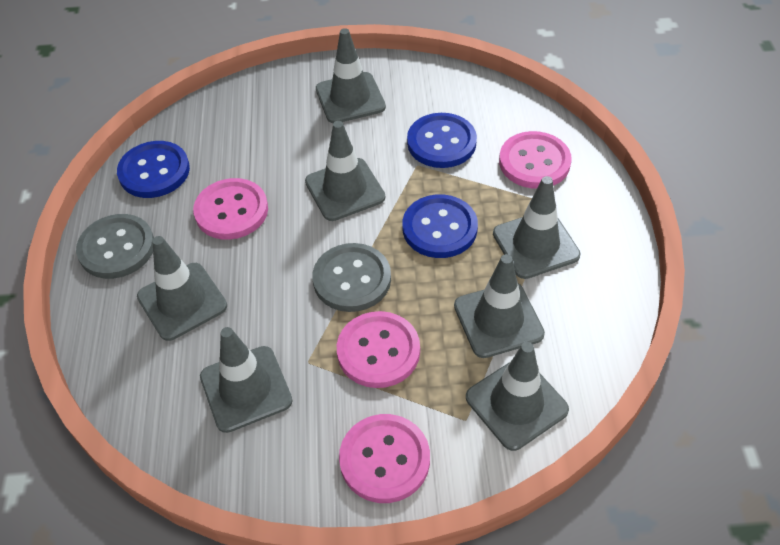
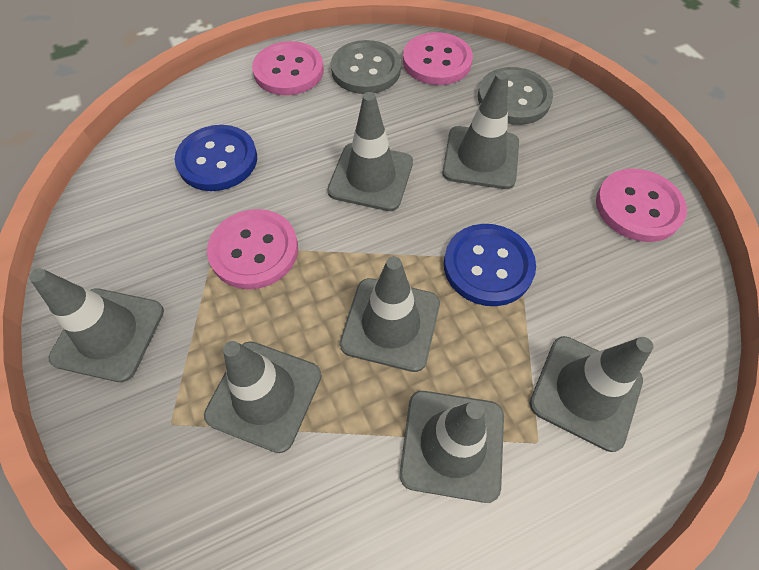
blue button: 3 -> 2

